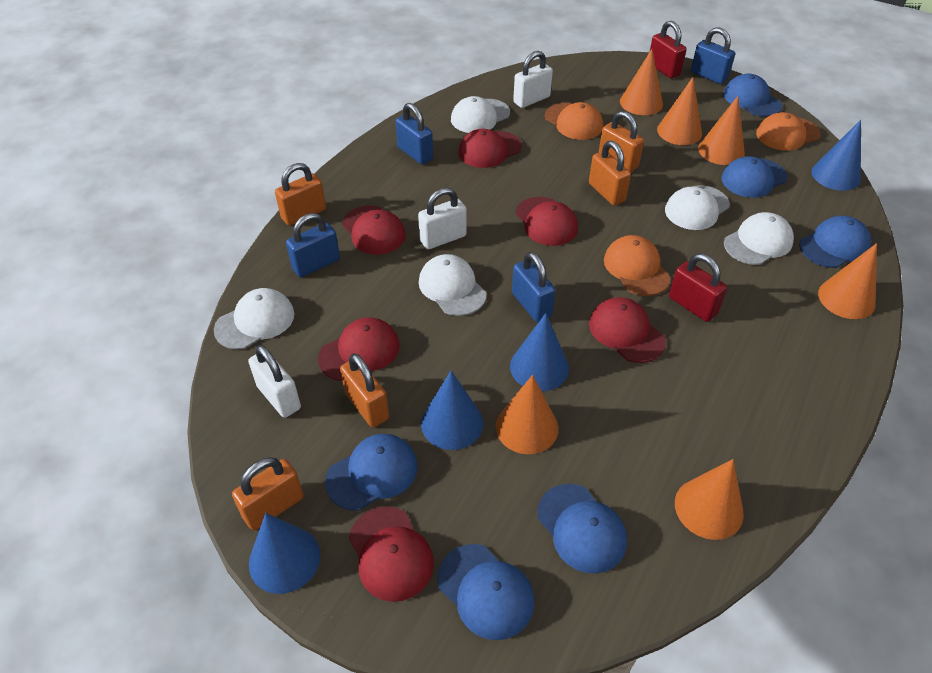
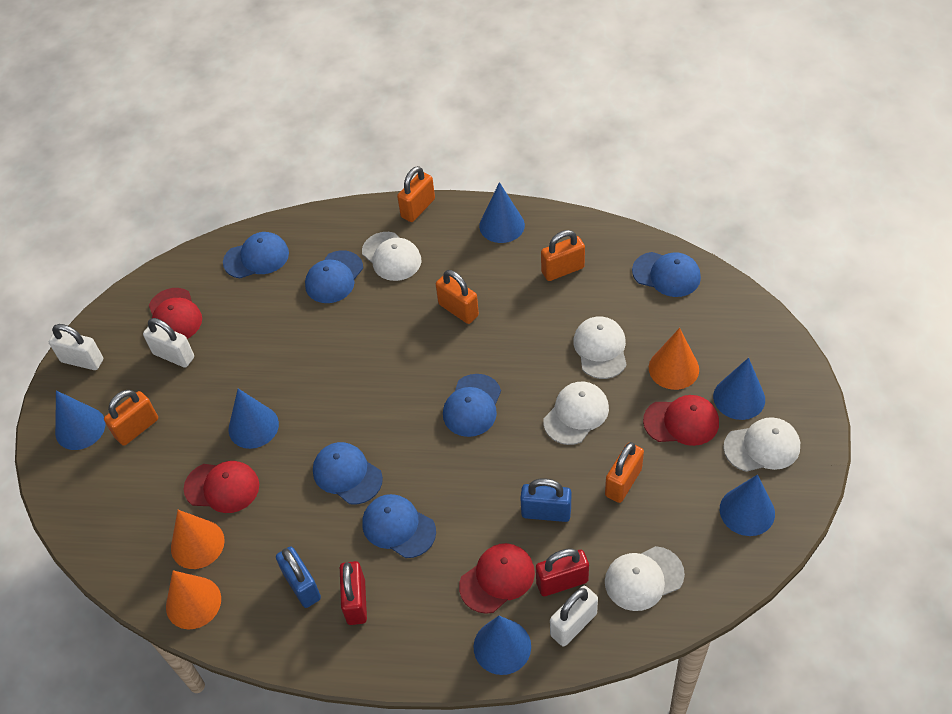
blue cone: 4 -> 6
blue padlock: 4 -> 2
orange cap: 3 -> 0
orange cone: 6 -> 3
red cap: 6 -> 4

